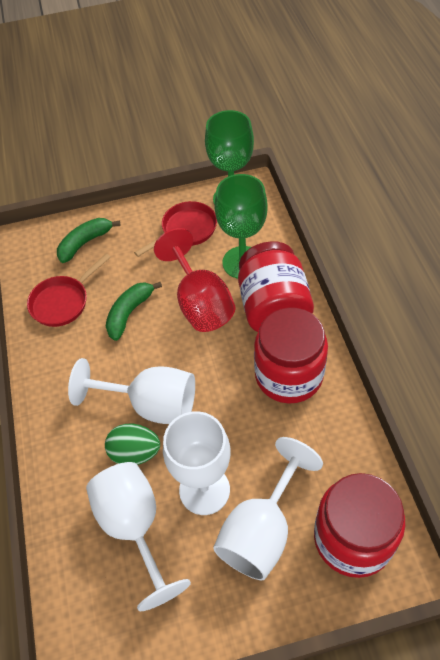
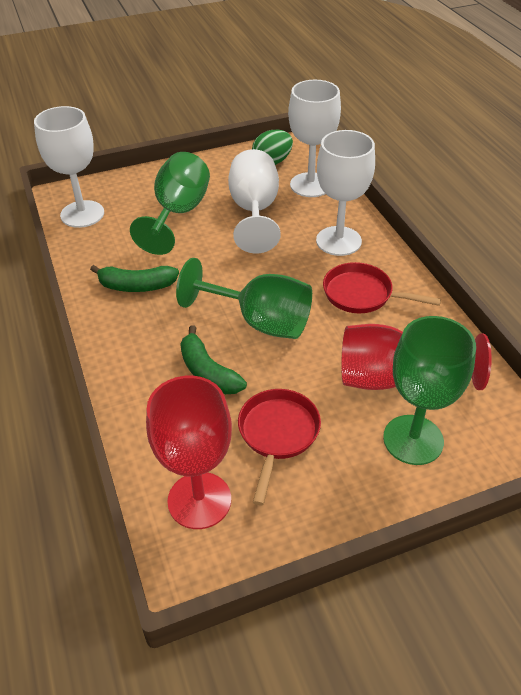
green goblet: 2 -> 3
red goblet: 1 -> 2
red jar: 3 -> 0

